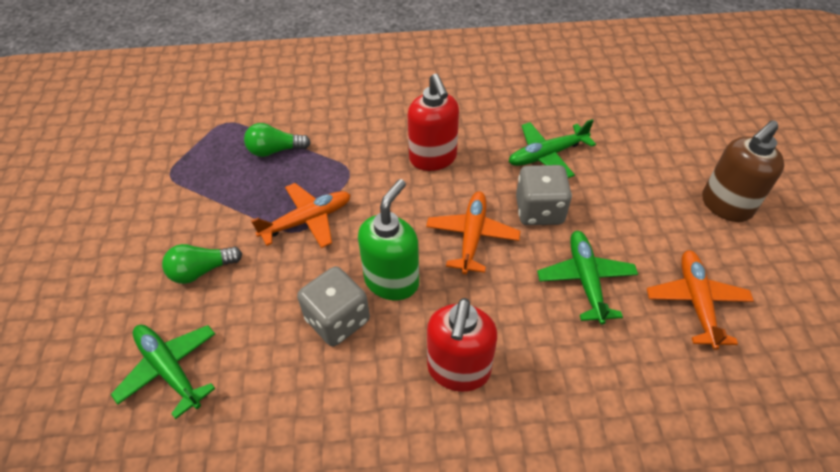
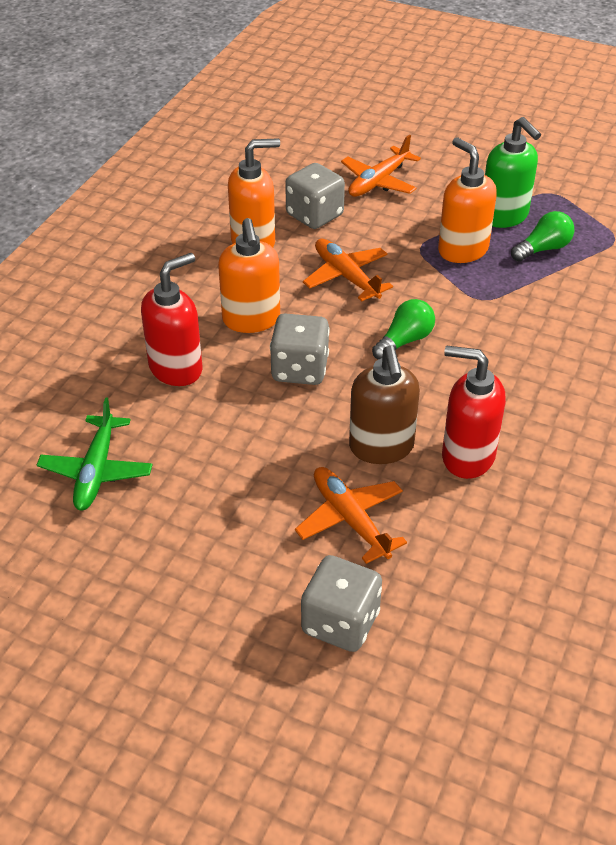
green plane: 3 -> 1
grey dice: 2 -> 3
orange soap dispenser: 0 -> 3

